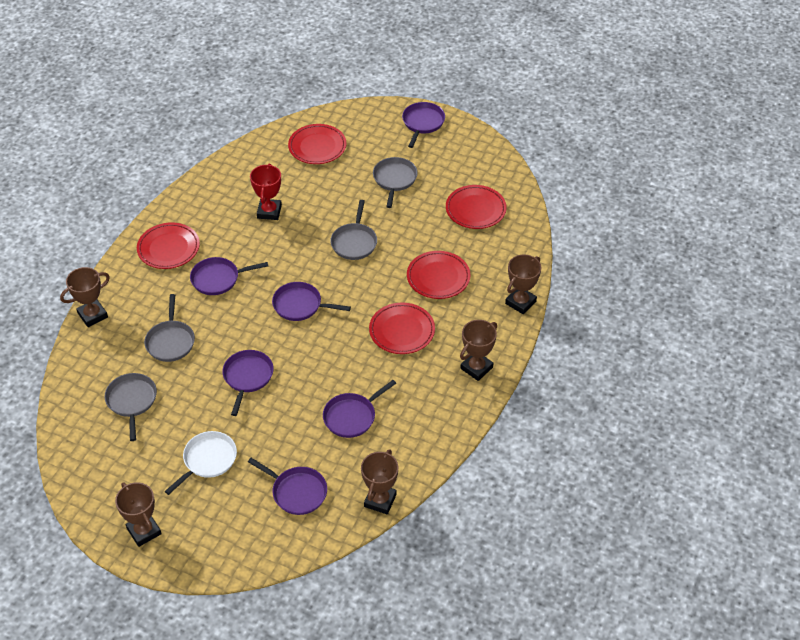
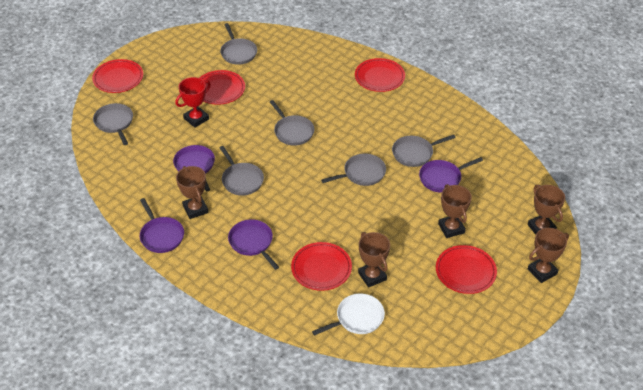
grey pan: 4 -> 6
purple pan: 6 -> 4

